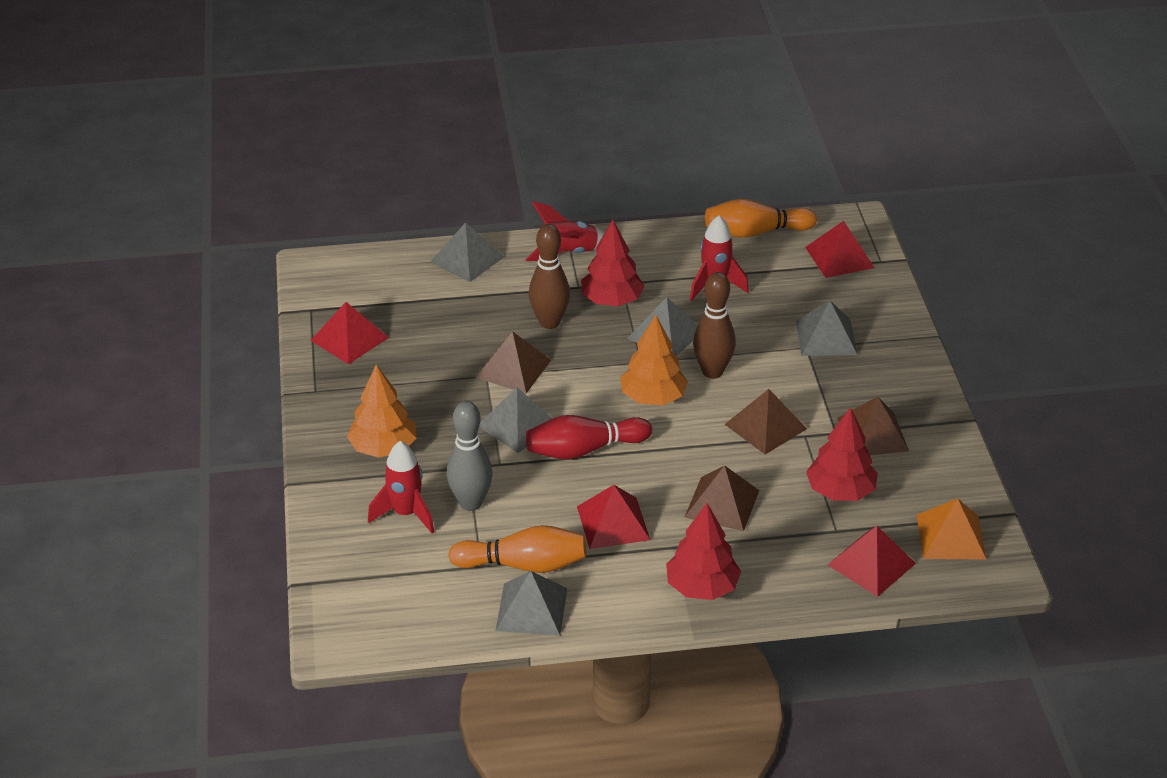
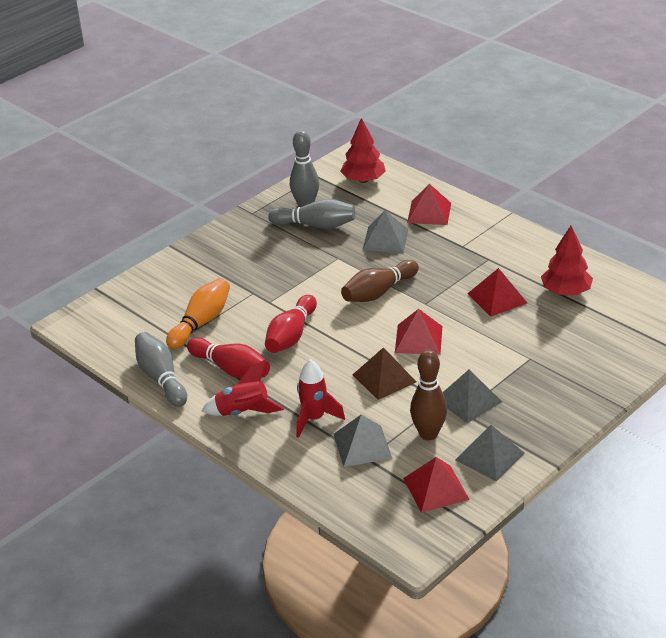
brown pyramid: 4 -> 1
grey bowling pin: 1 -> 3
grey pyramid: 5 -> 4
orange bowling pin: 2 -> 1
orange pyramid: 1 -> 0
orange tree: 2 -> 0
red bowling pin: 1 -> 2
red rocket: 3 -> 2
red tree: 3 -> 2

